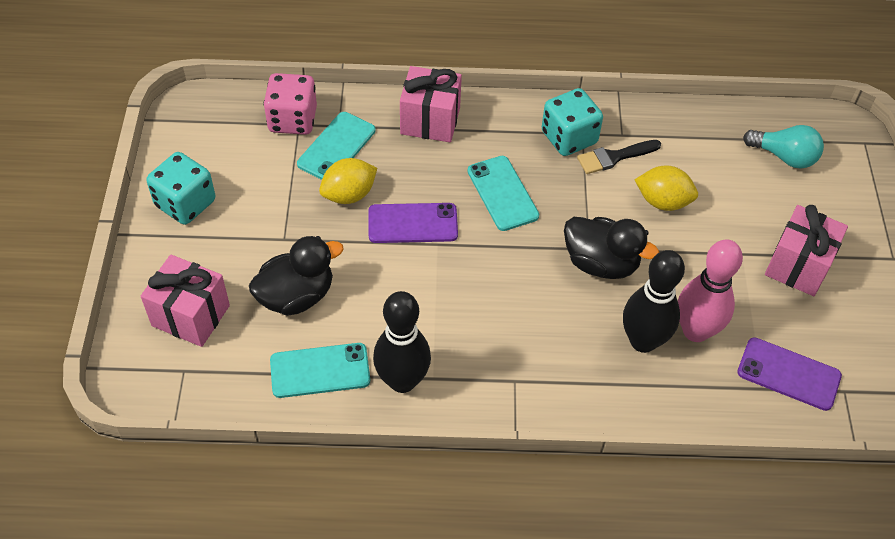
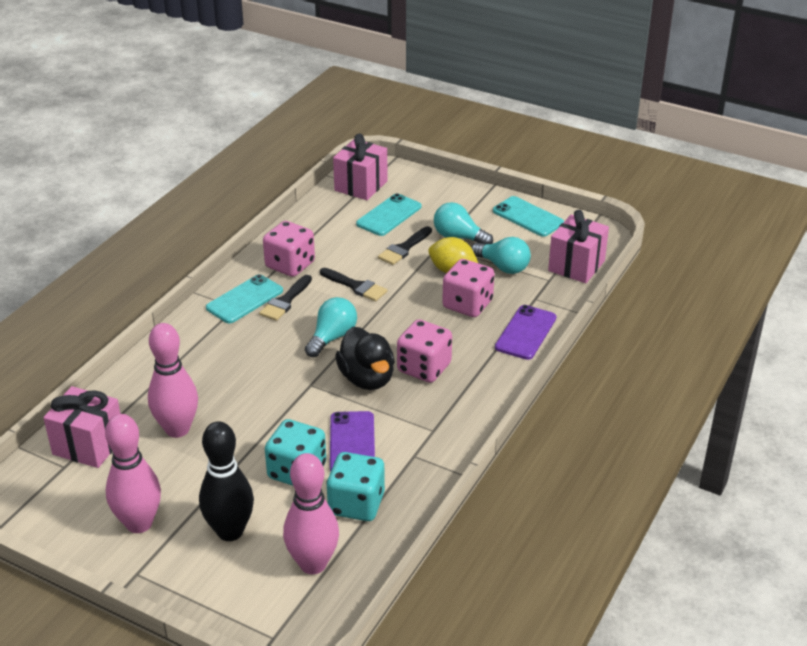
black bowling pin: 2 -> 1
black brush: 1 -> 3
black duck: 2 -> 1
pink bowling pin: 1 -> 3
pink dice: 1 -> 3
turquoise light bulb: 1 -> 3
yellow lemon: 2 -> 1

